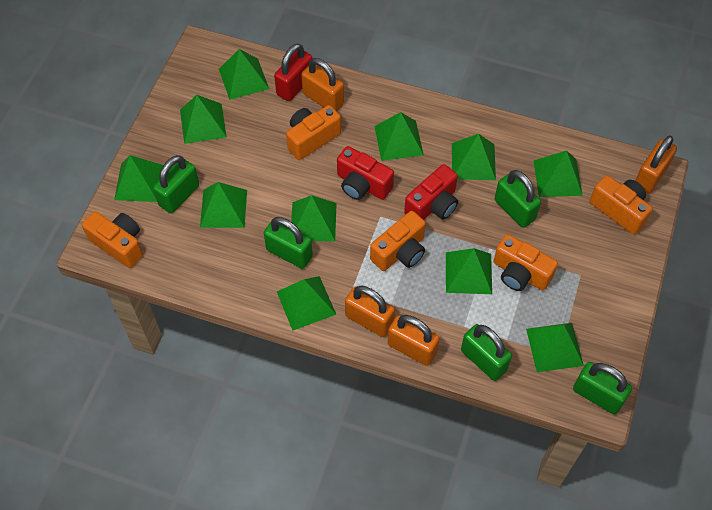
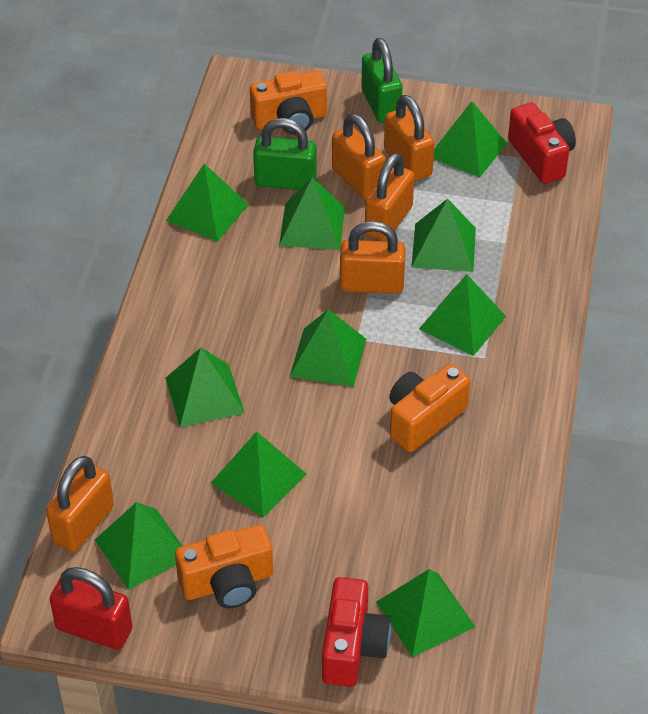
green padlock: 5 -> 2
green pyramid: 11 -> 10
orange camera: 5 -> 3
orange padlock: 4 -> 5

